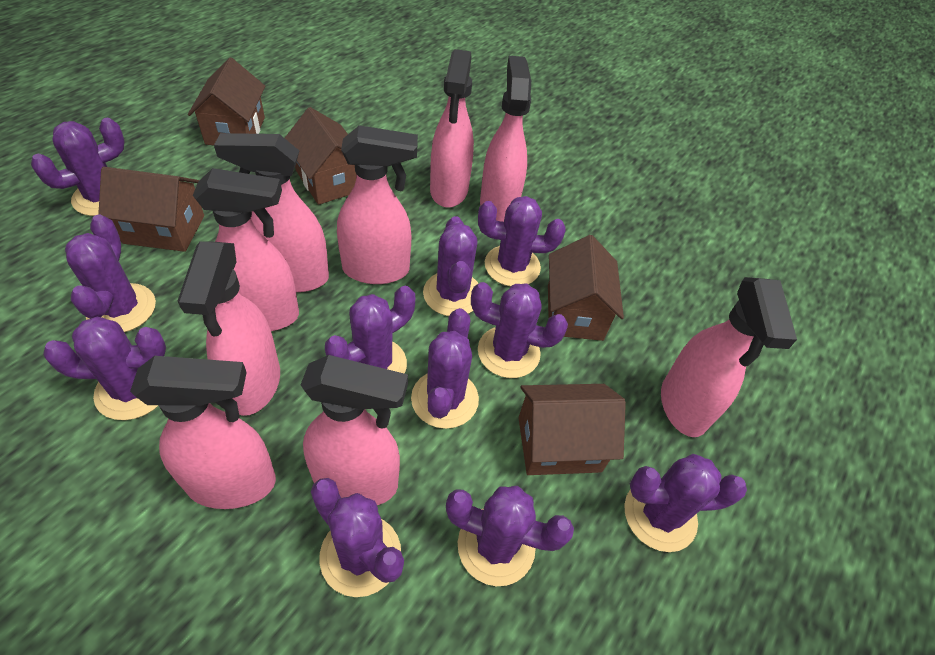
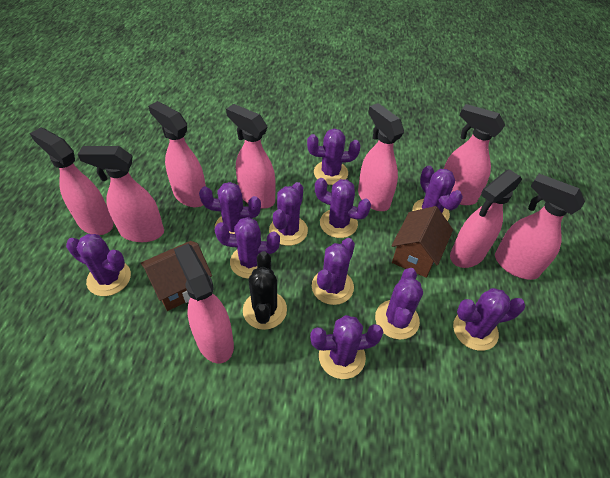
black cactus: 0 -> 1
brown house: 5 -> 2

